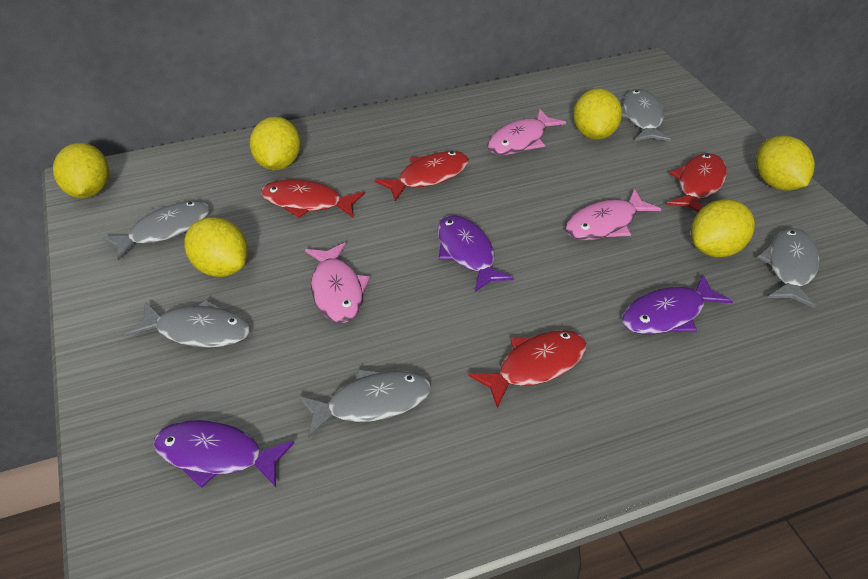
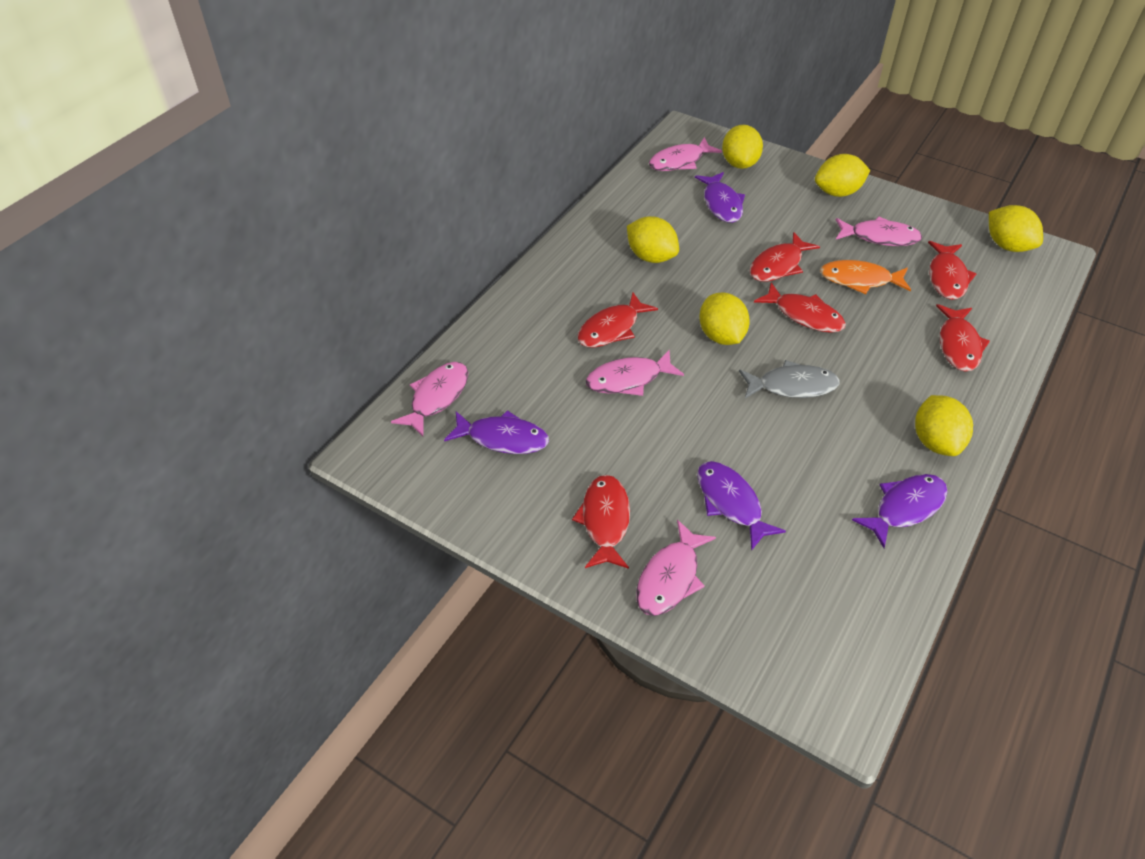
grey fish: 5 -> 1
orange fish: 0 -> 1
pink fish: 3 -> 5
purple fish: 3 -> 4
red fish: 4 -> 6

